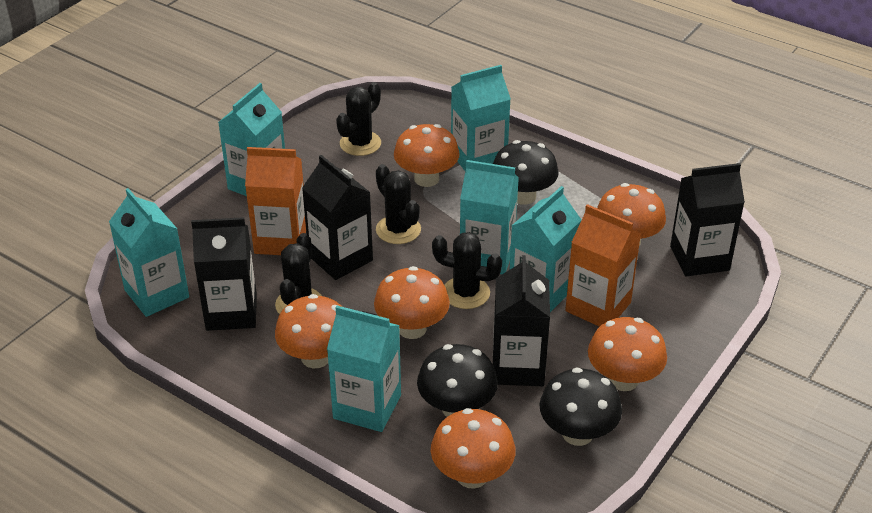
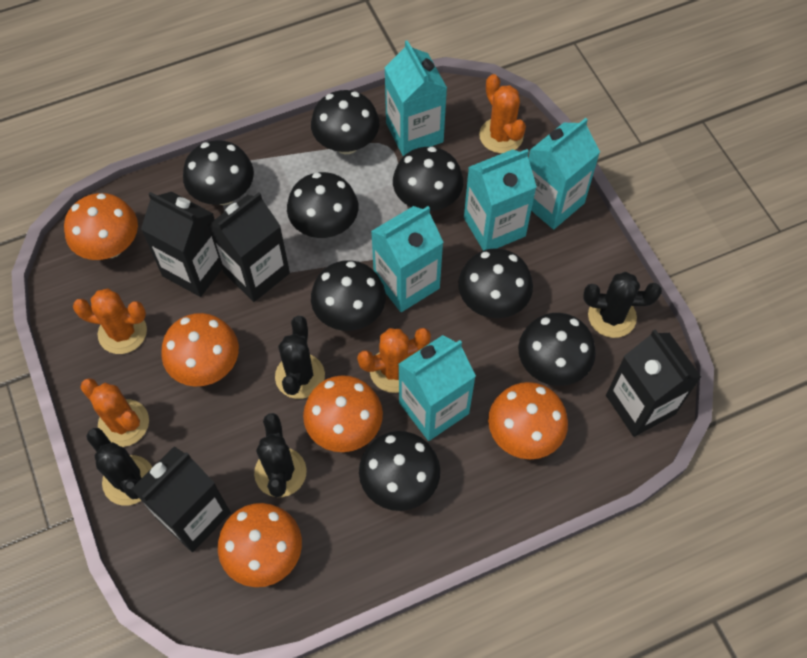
black mushroom: 3 -> 8
orange cactus: 0 -> 4
orange carton: 2 -> 0
orange mushroom: 6 -> 5
turquoise carton: 6 -> 5

